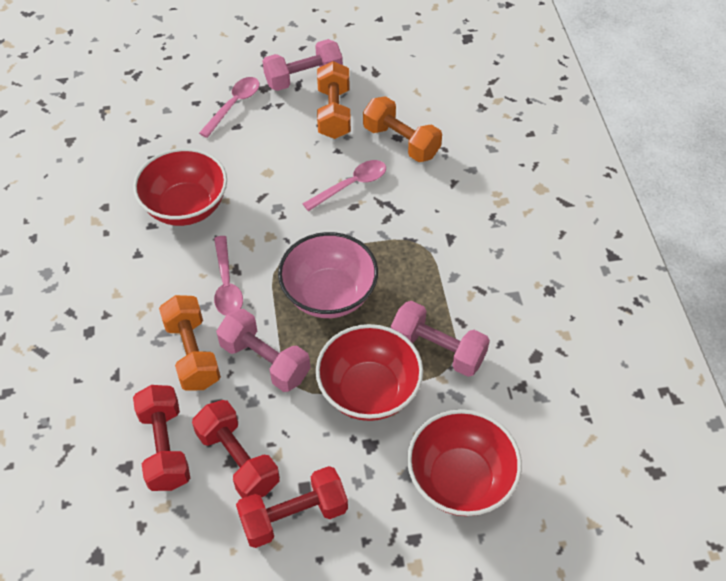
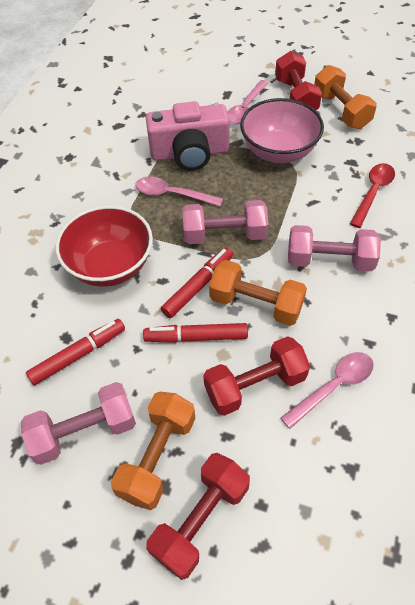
pink camera: 0 -> 1
red bowl: 3 -> 1
red marker: 0 -> 3
red spoon: 0 -> 1

